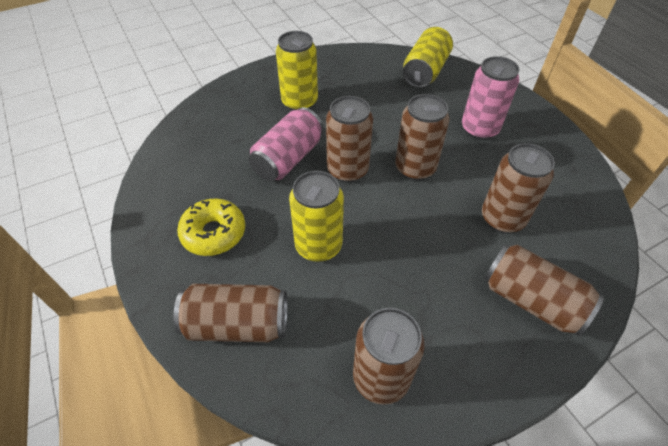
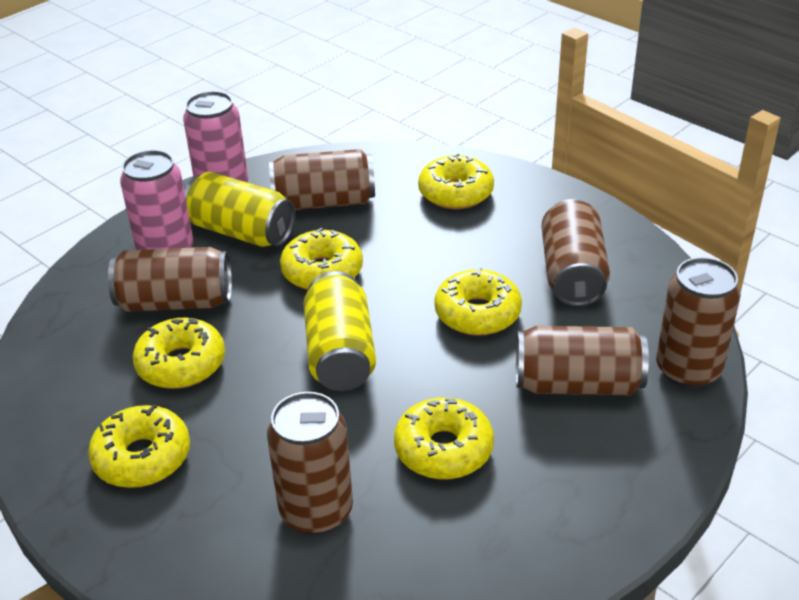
yellow can: 3 -> 2
yellow donut: 1 -> 6

